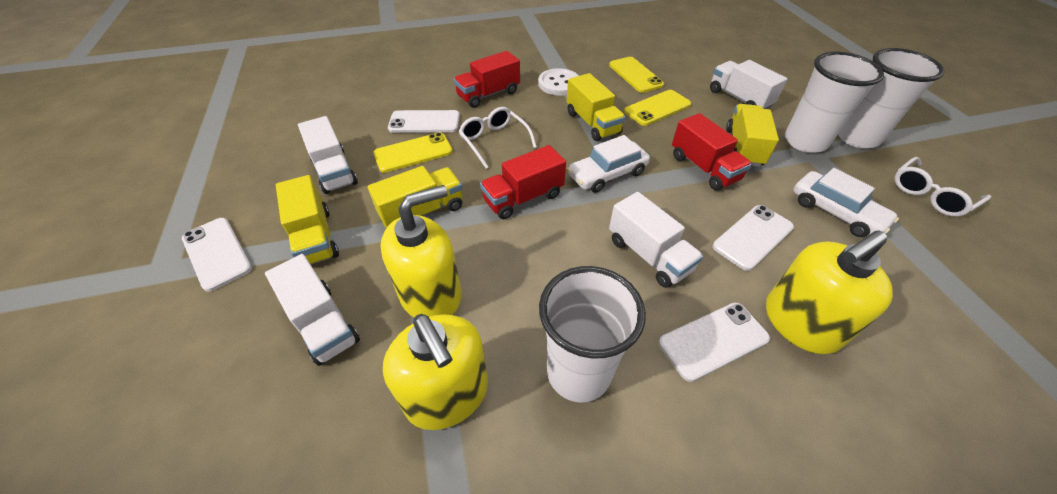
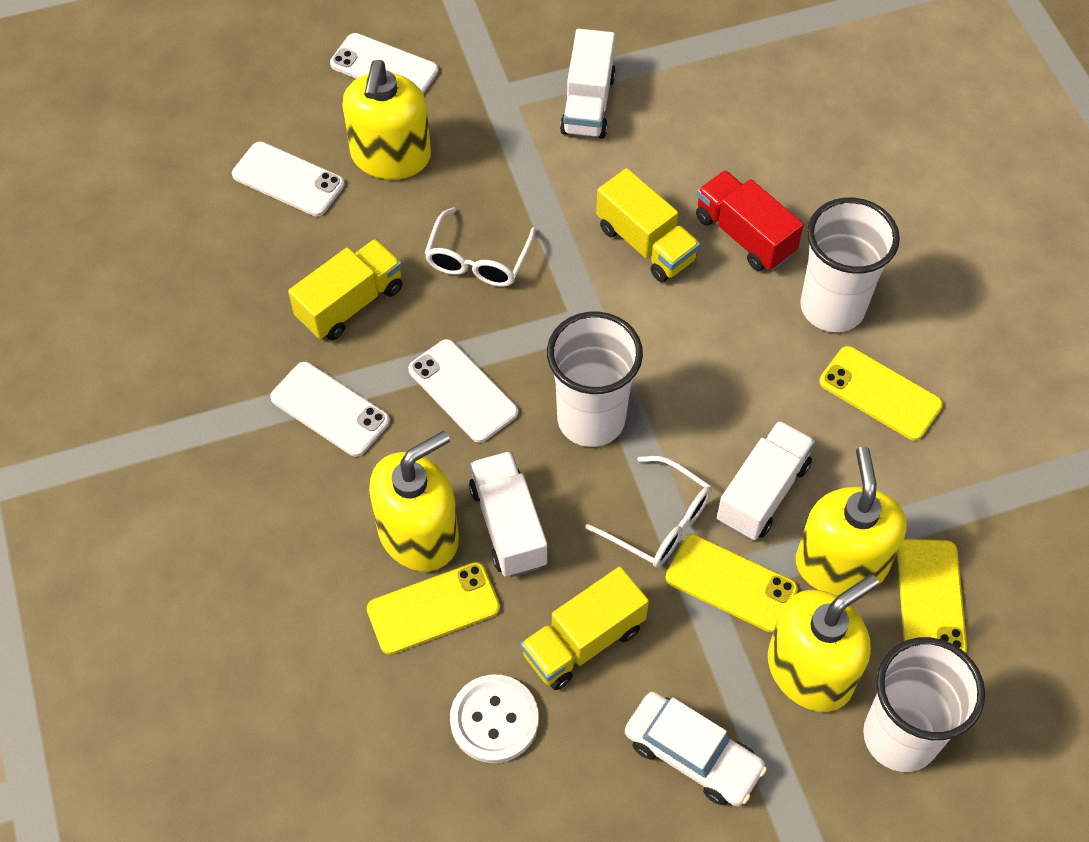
red truck: 3 -> 1
white car: 2 -> 1
white truck: 4 -> 3
yellow phone: 3 -> 4
yellow soap dispenser: 3 -> 4
yellow truck: 4 -> 3

